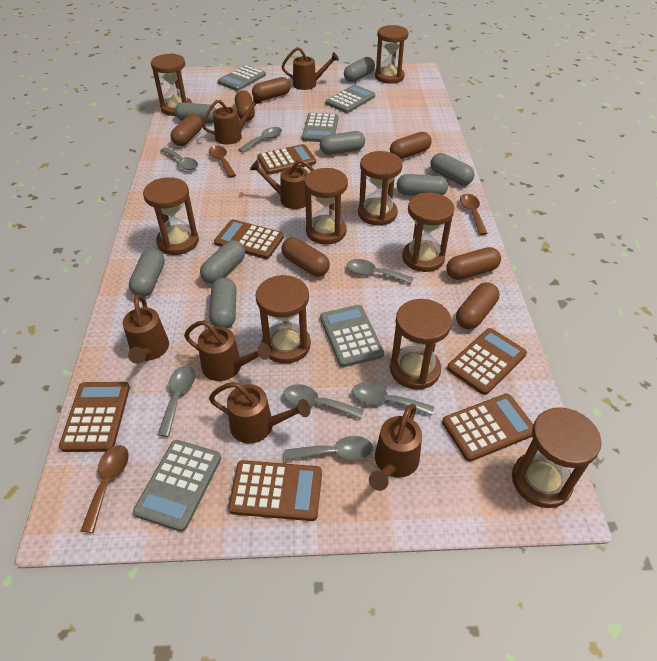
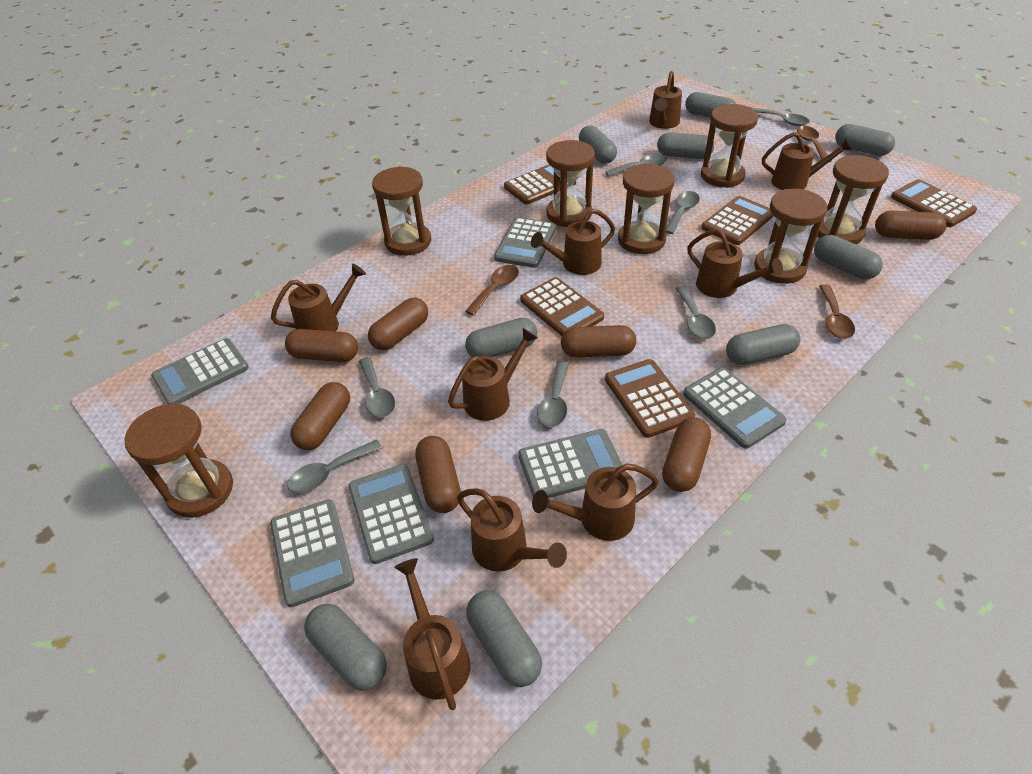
brown calculator: 6 -> 5
brown hourglass: 9 -> 7
brown watering can: 7 -> 9
grey calculator: 5 -> 6
grey capsule: 8 -> 9

